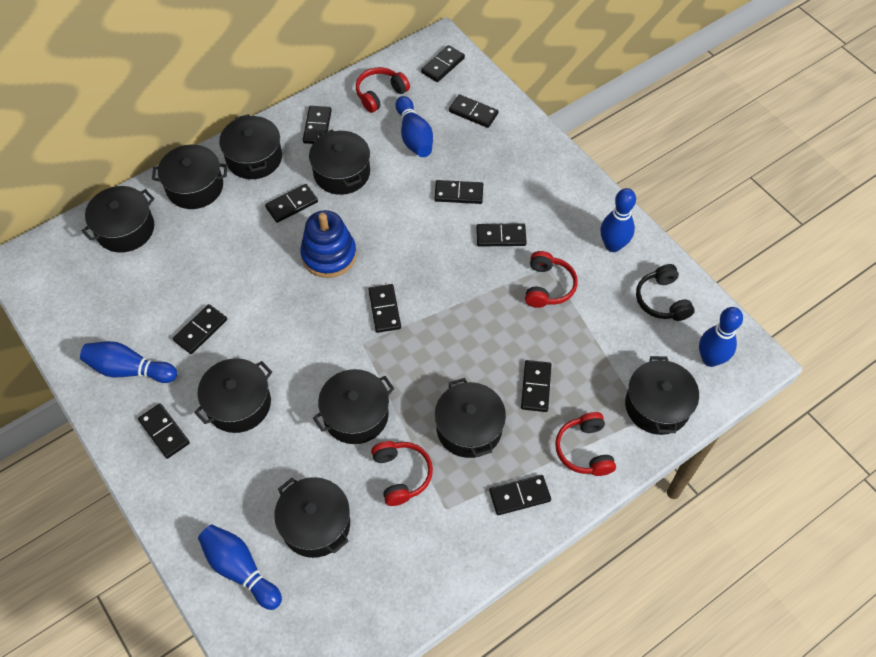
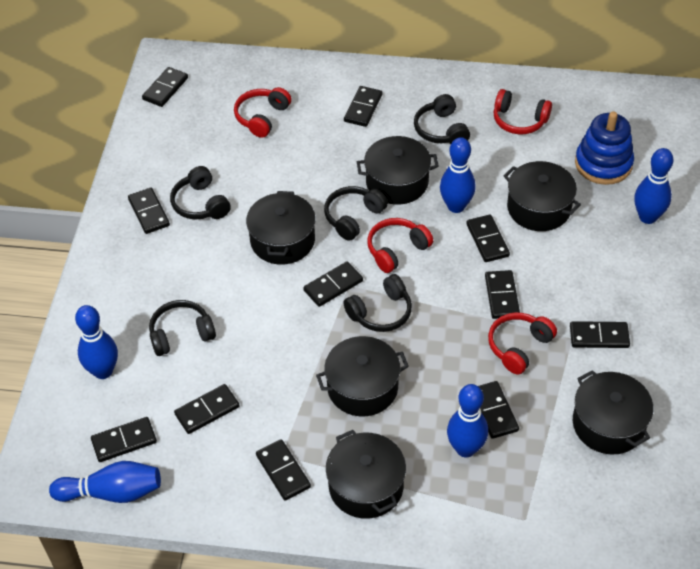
black headphones: 1 -> 5
black pot: 9 -> 6

